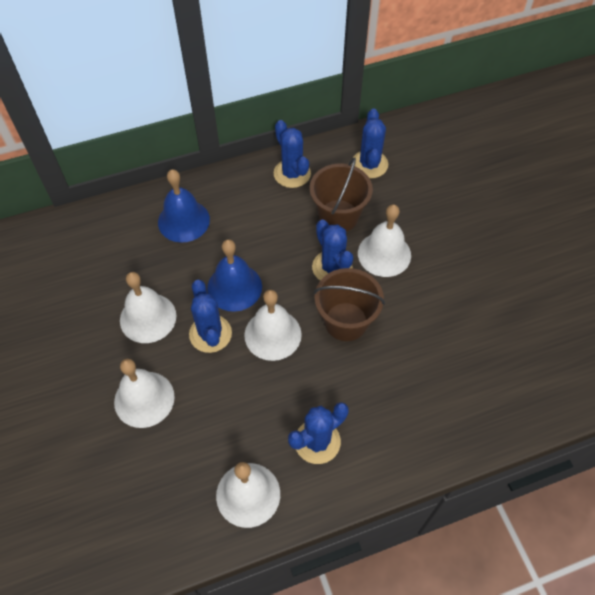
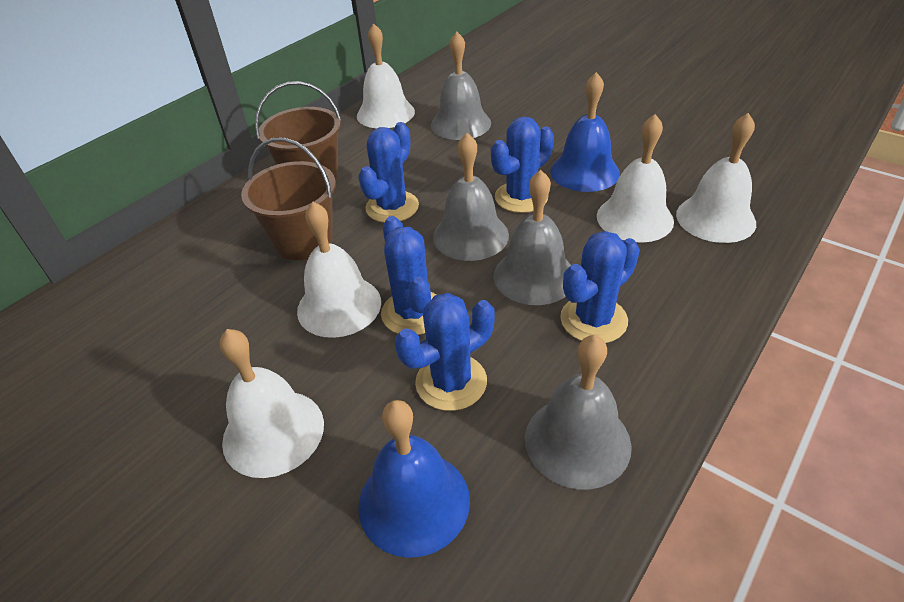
grey bell: 0 -> 4

